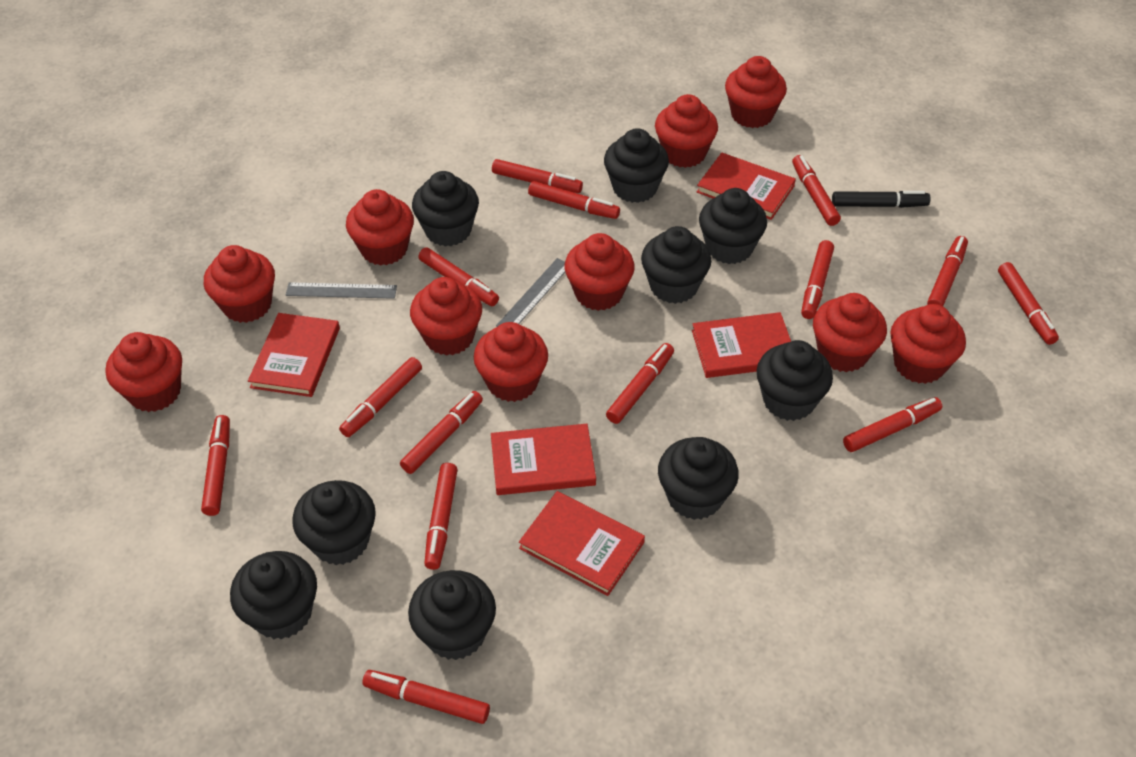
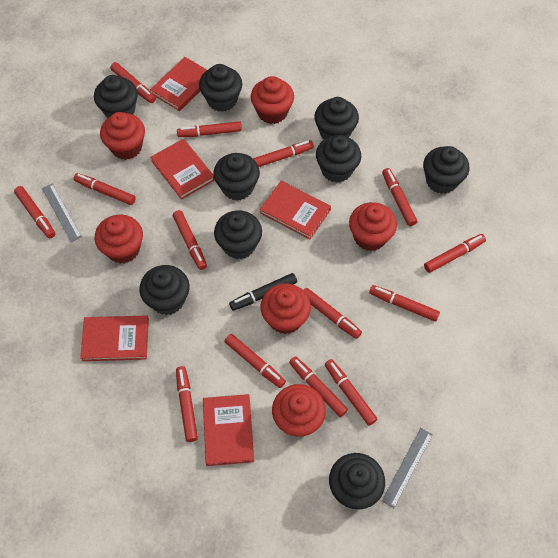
red cupcake: 10 -> 6

